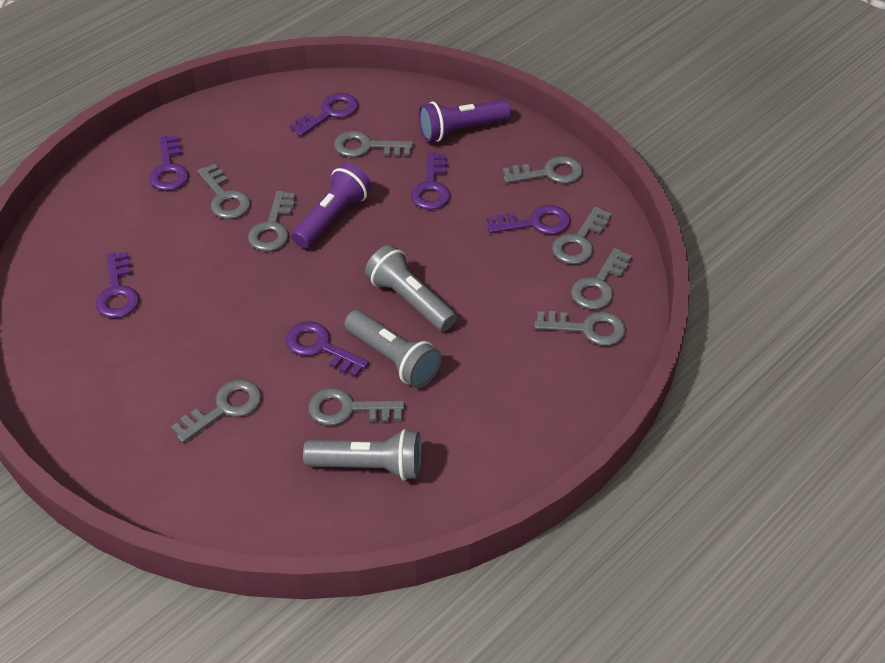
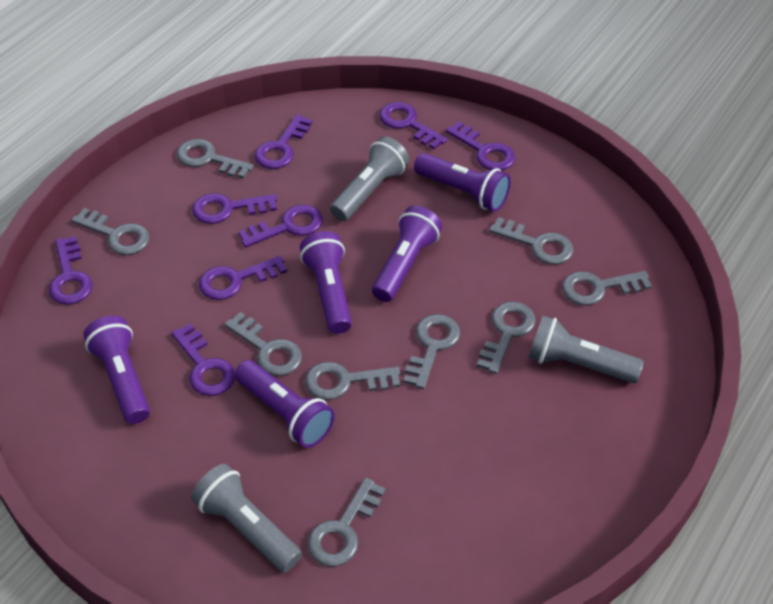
purple flashlight: 2 -> 5
purple key: 6 -> 8

